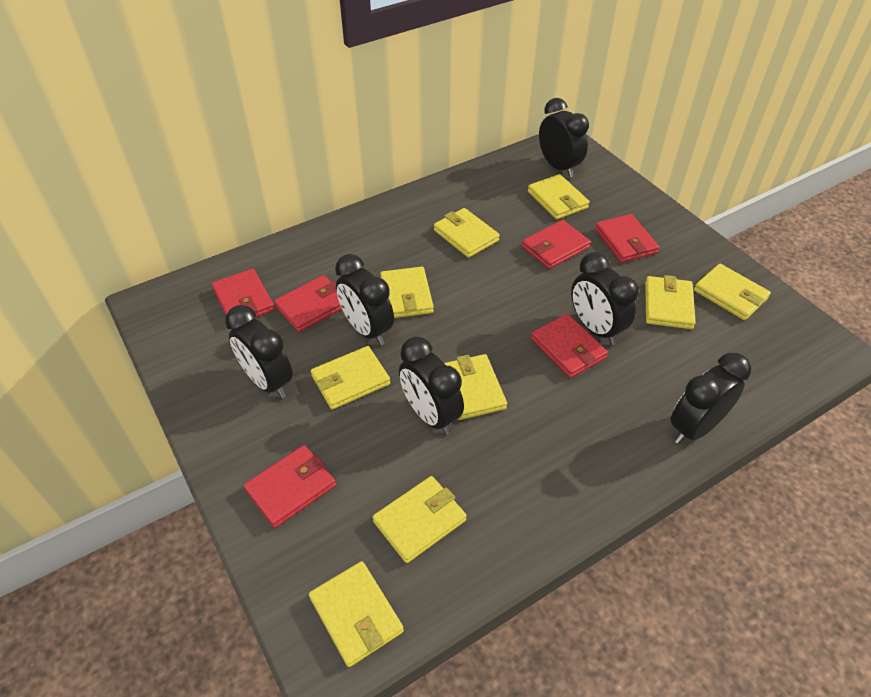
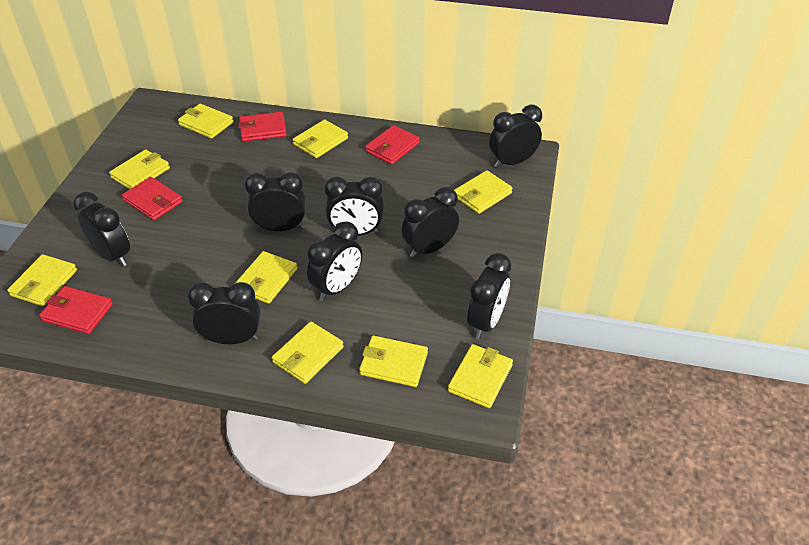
black clock: 6 -> 8
red wallet: 6 -> 4

